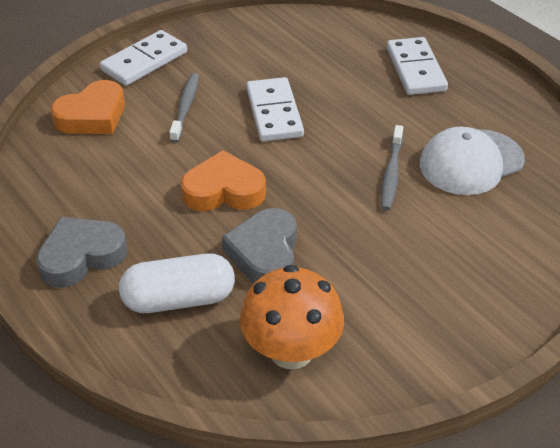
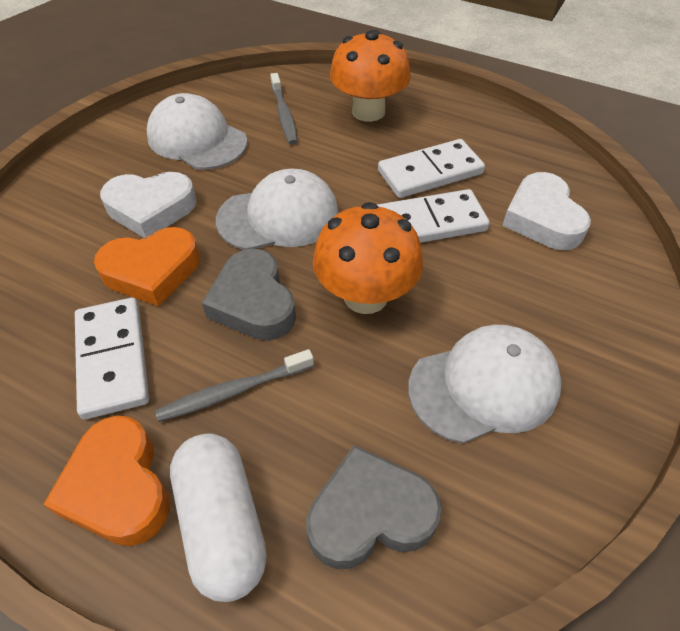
orange mushroom: 1 -> 2
white cap: 1 -> 3
white heart: 0 -> 2

